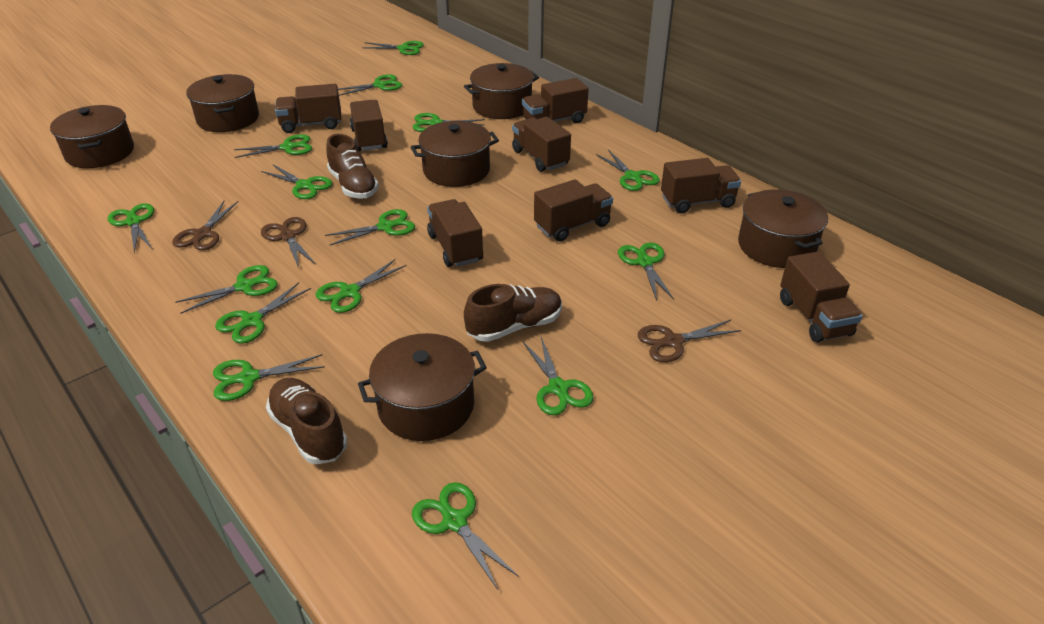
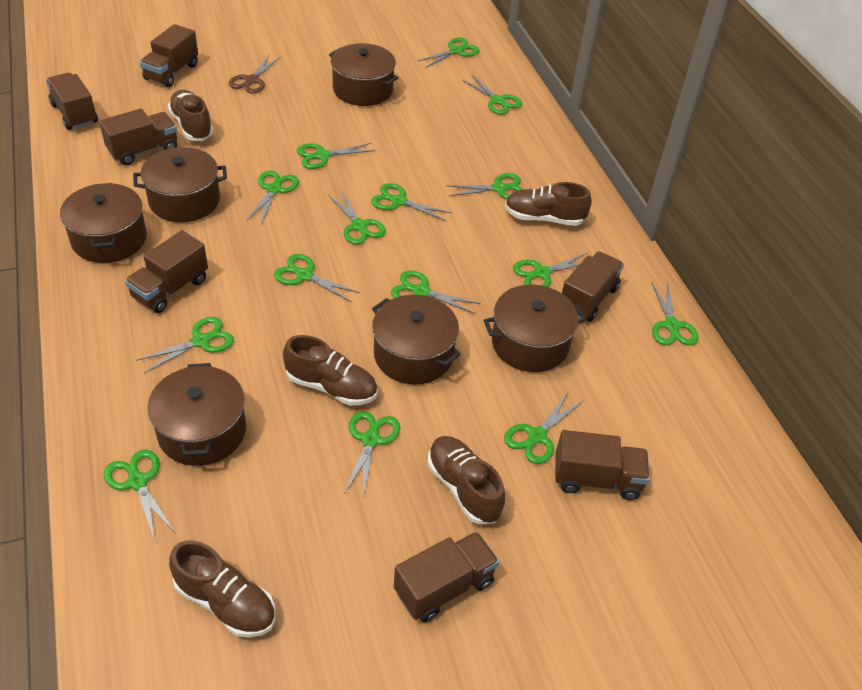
brown scissors: 3 -> 1
brown shoe: 3 -> 5
brown truck: 8 -> 7

